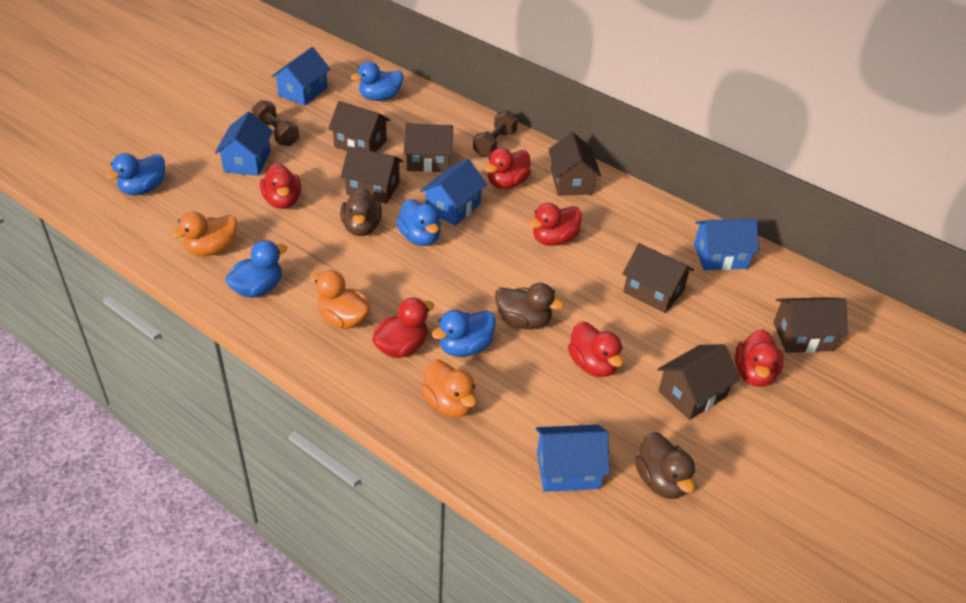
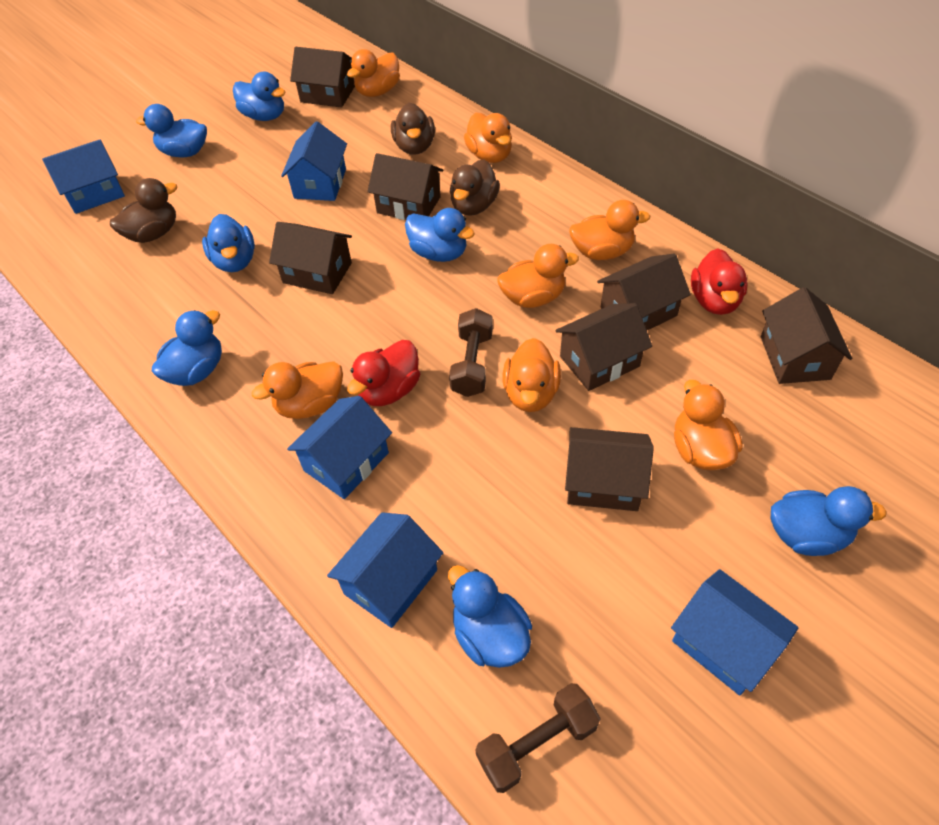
blue duck: 5 -> 7
orange duck: 3 -> 7
red duck: 6 -> 2

